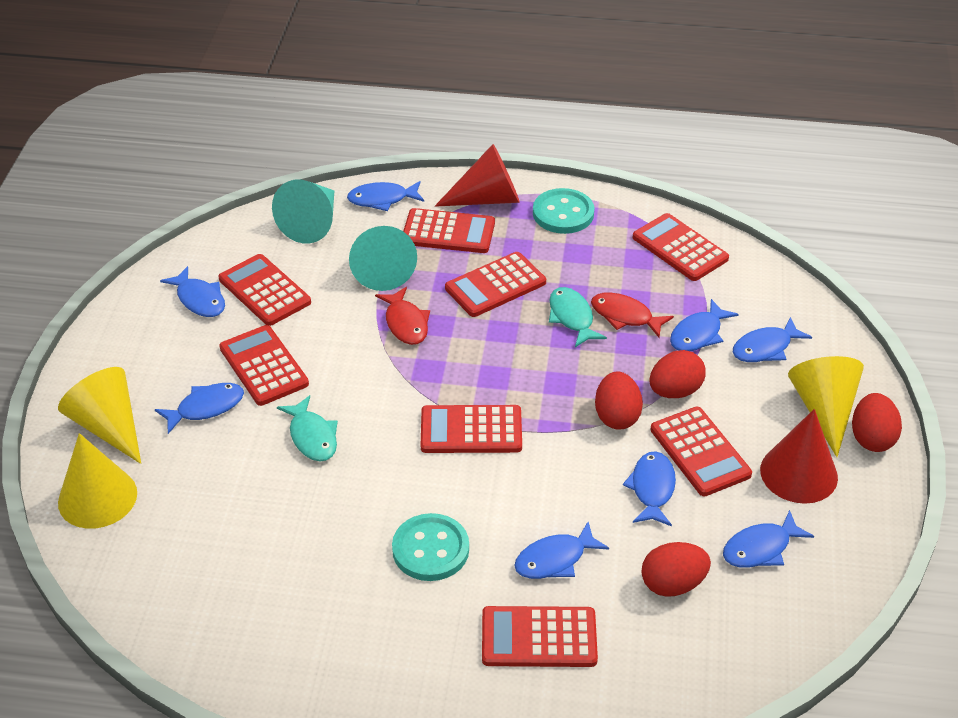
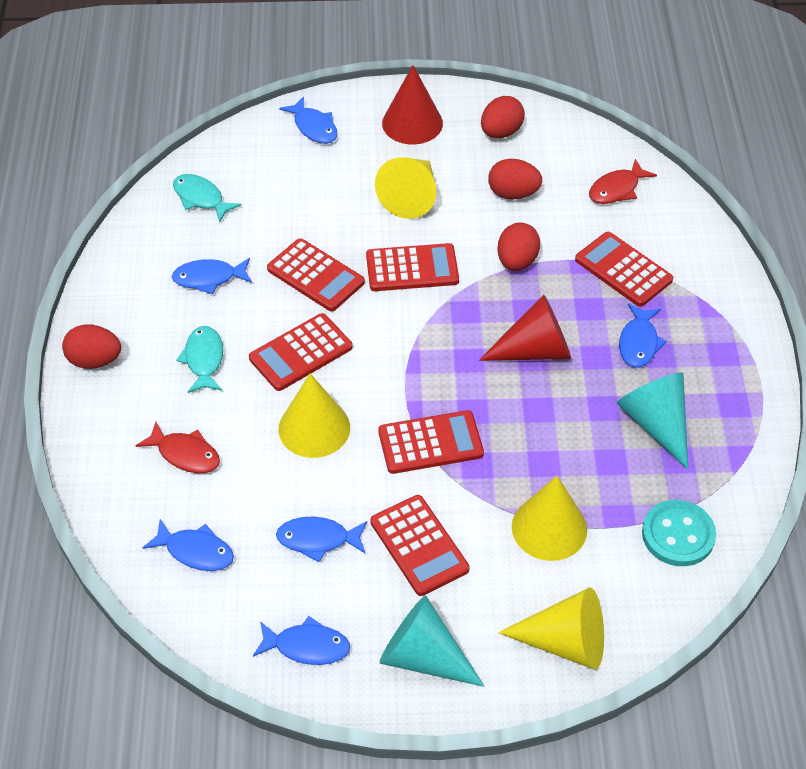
blue fish: 8 -> 6
red calculator: 8 -> 6
turquoise button: 2 -> 1
yellow cone: 3 -> 4

